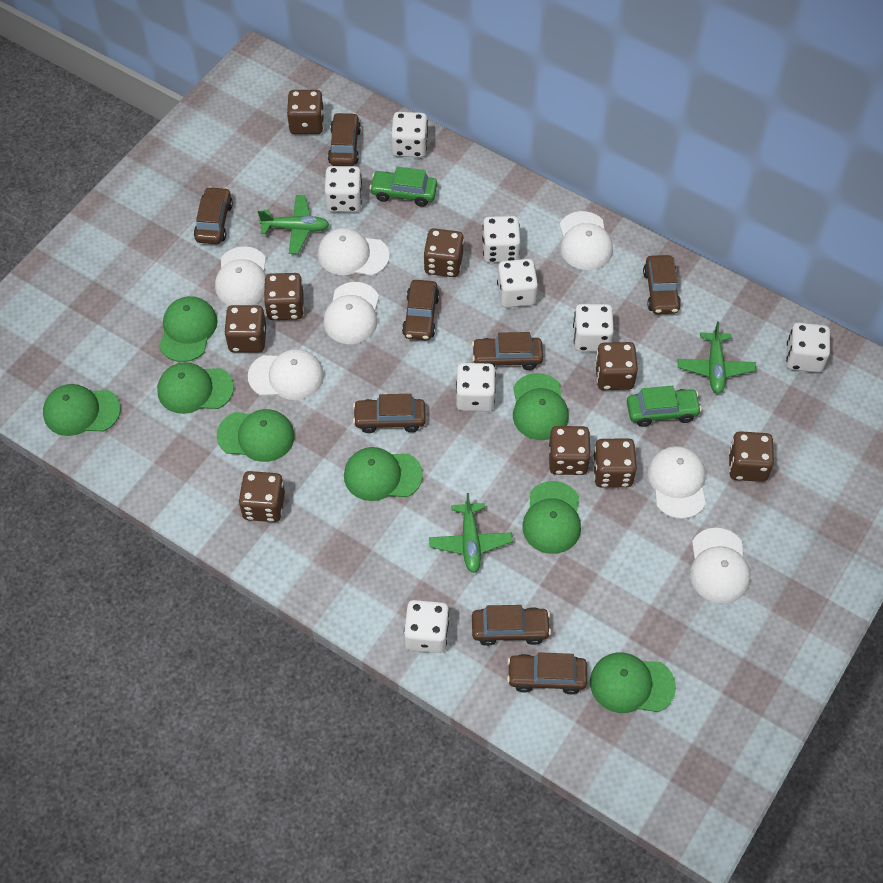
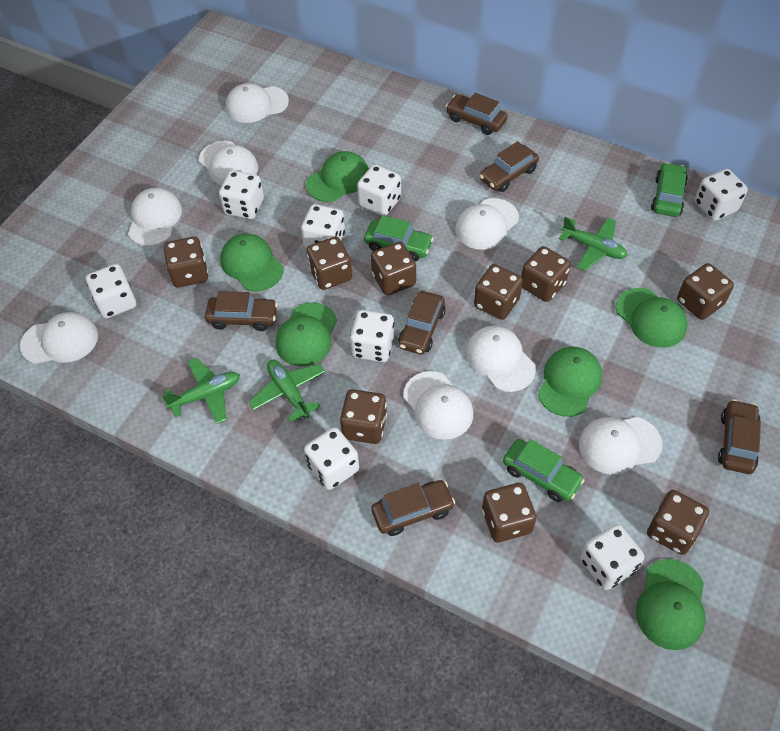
brown car: 8 -> 6
green cap: 8 -> 6
green car: 2 -> 3
white cap: 7 -> 8

